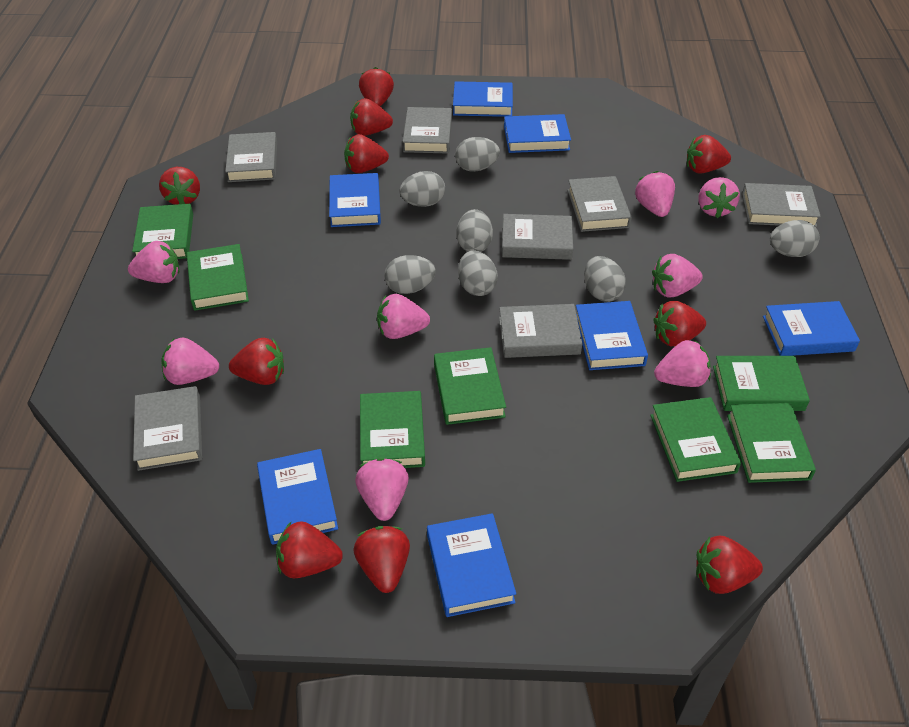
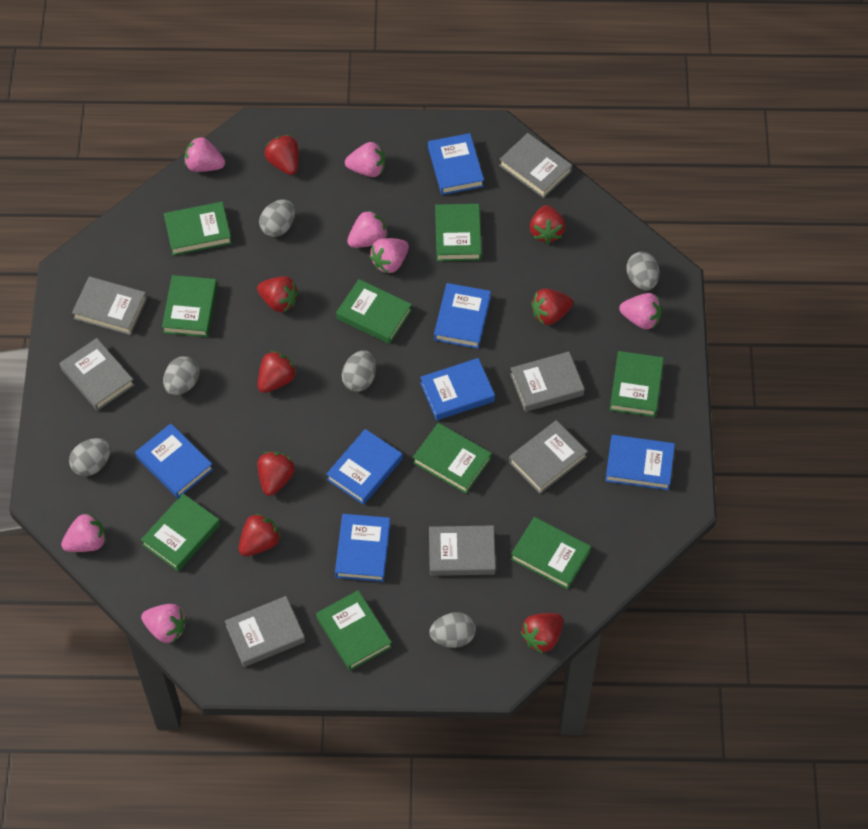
green book: 7 -> 9
grey egg: 7 -> 6
pink strawberry: 8 -> 7
red strawberry: 10 -> 8

